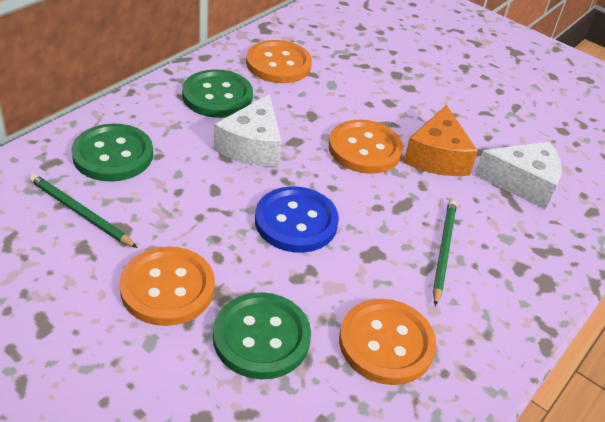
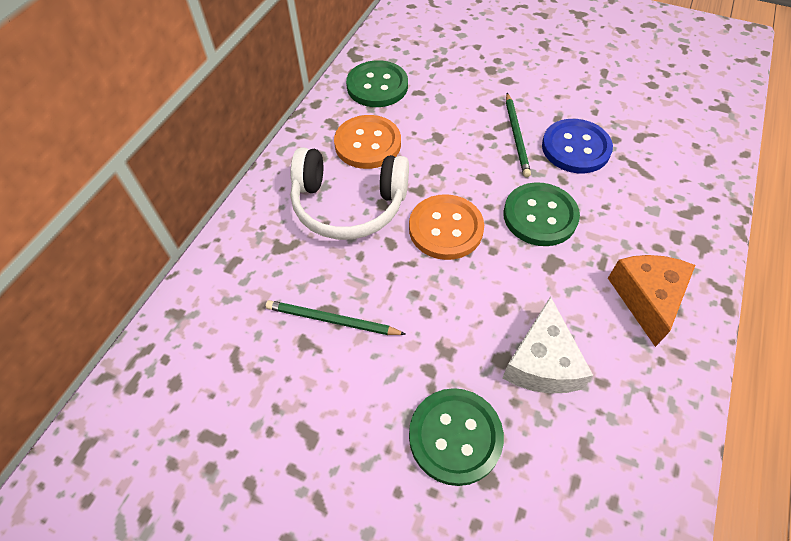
orange button: 4 -> 2
white cheese: 2 -> 1
white headphones: 0 -> 1

